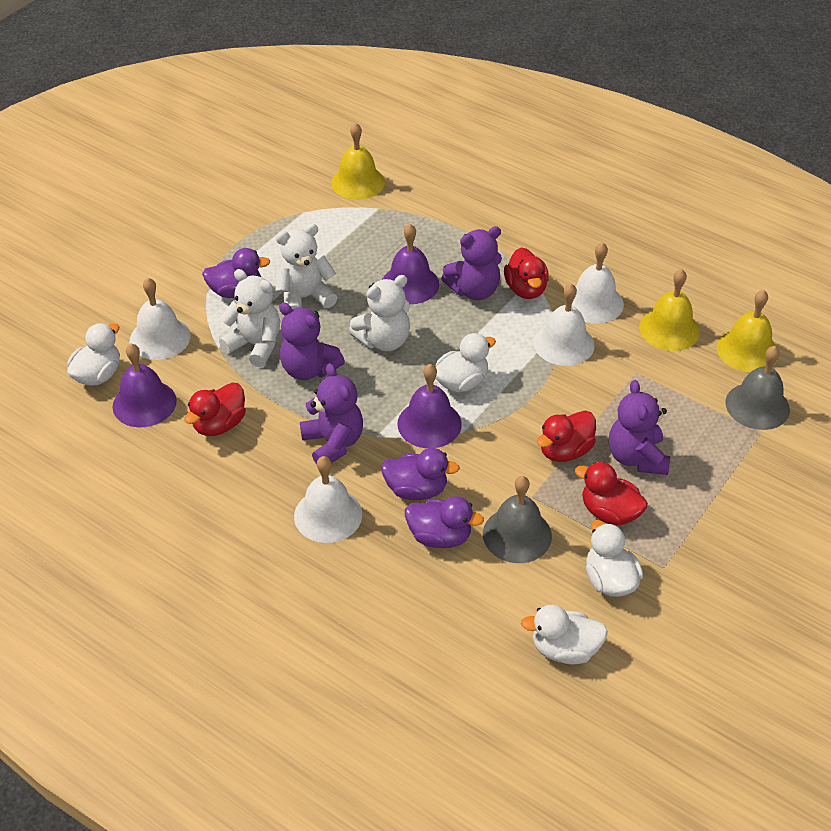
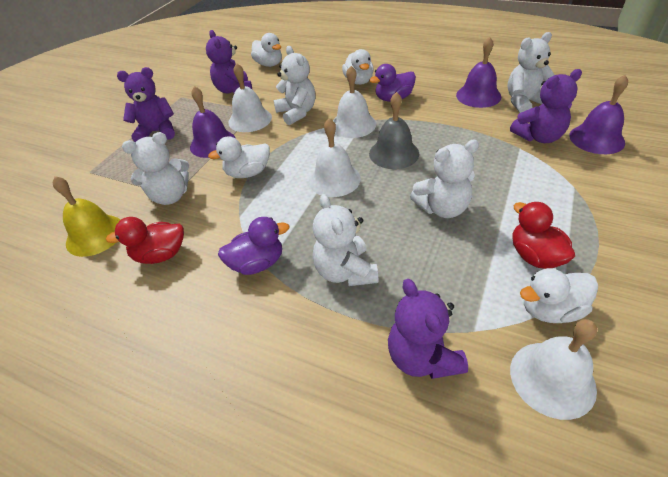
grey bell: 2 -> 1
purple duck: 3 -> 2
red duck: 4 -> 2
white teddy bear: 3 -> 5
yellow bell: 3 -> 1

